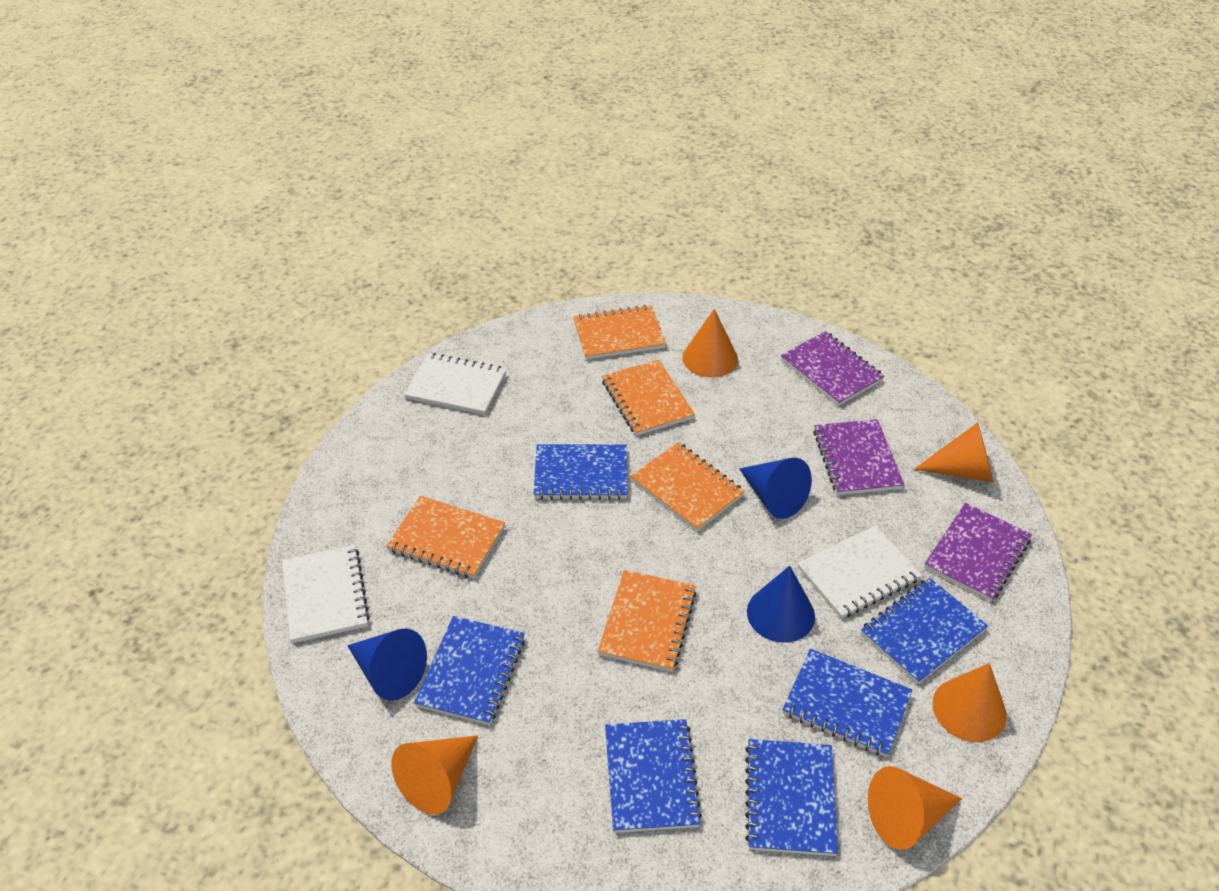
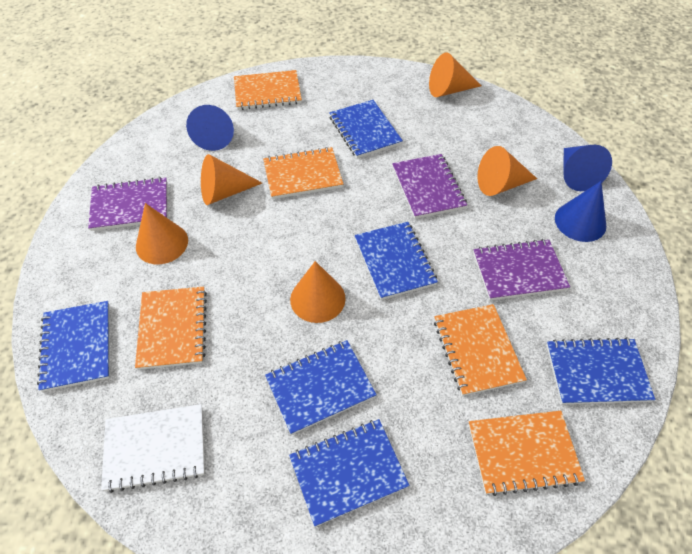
white notebook: 3 -> 1

